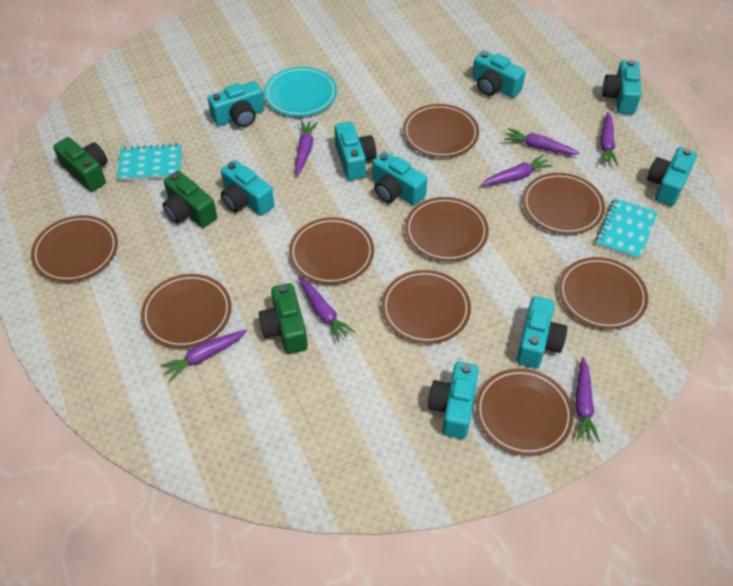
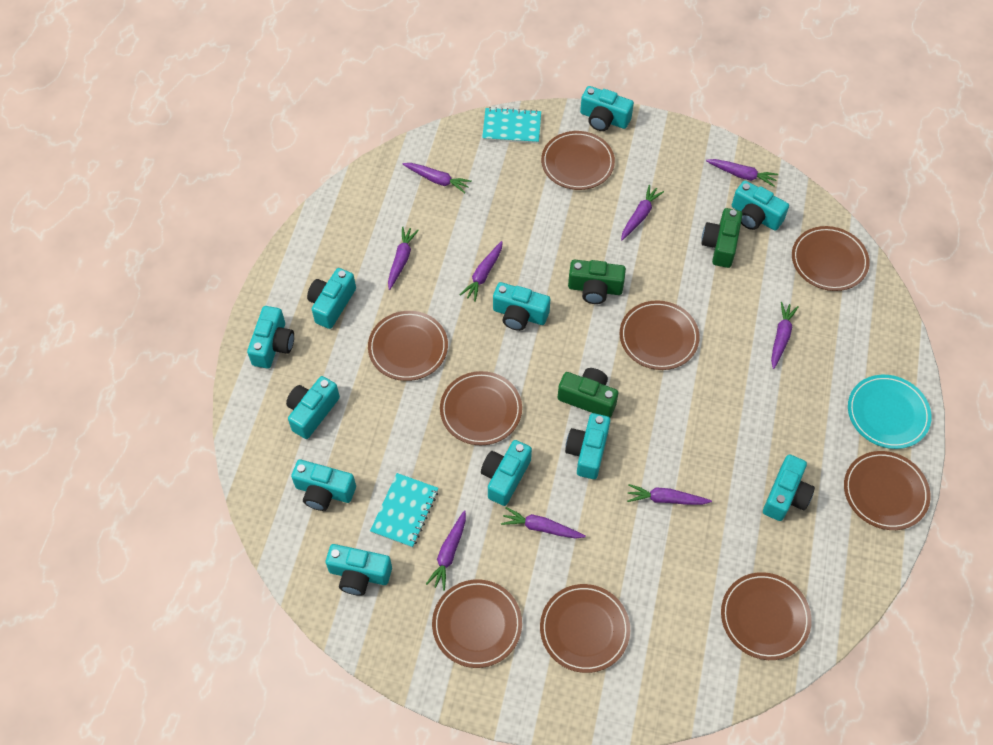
purple carrot: 7 -> 9
turquoise camera: 9 -> 11

